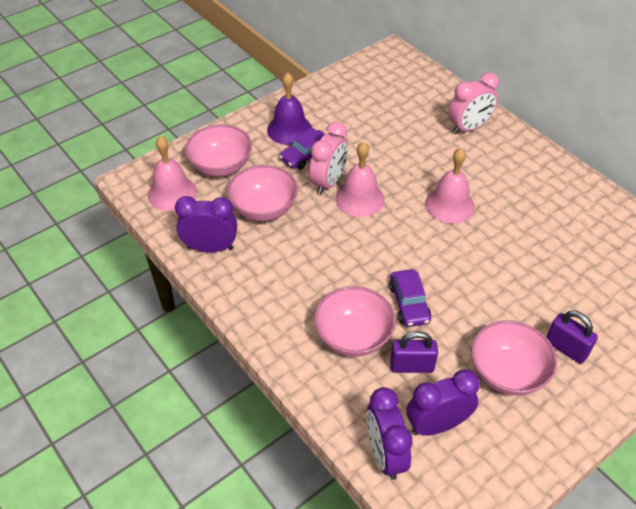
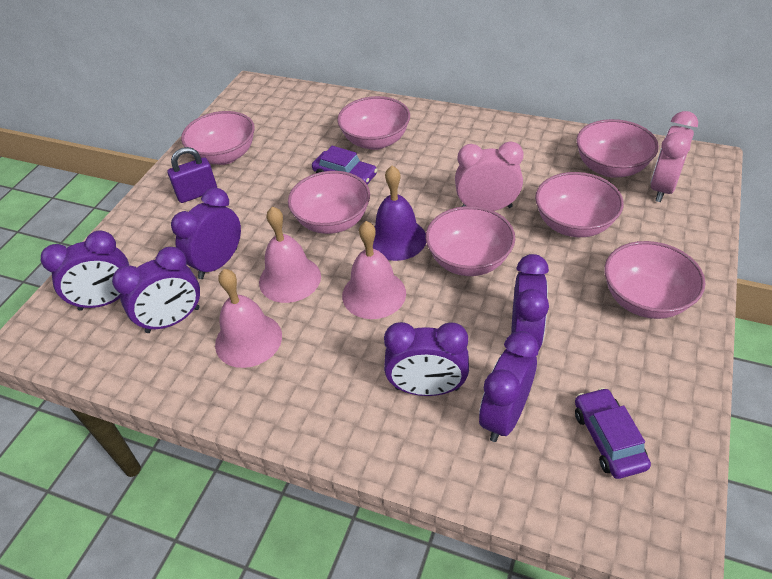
pink bowl: 4 -> 7
purple clock: 3 -> 6
purple padlock: 2 -> 1

